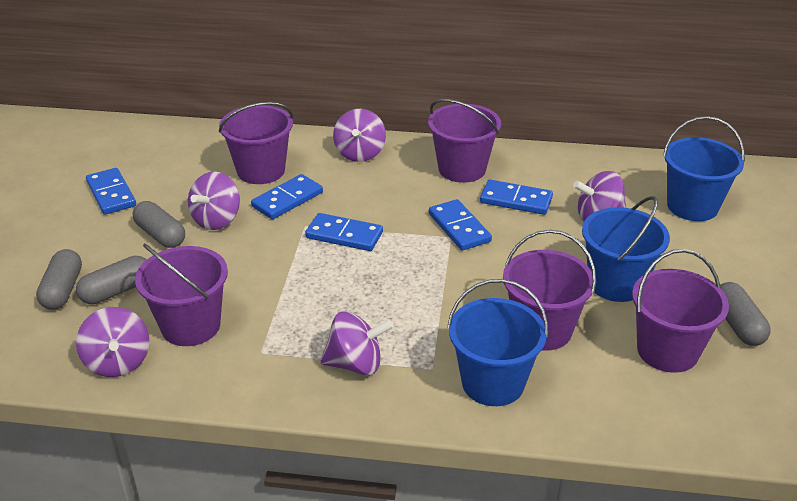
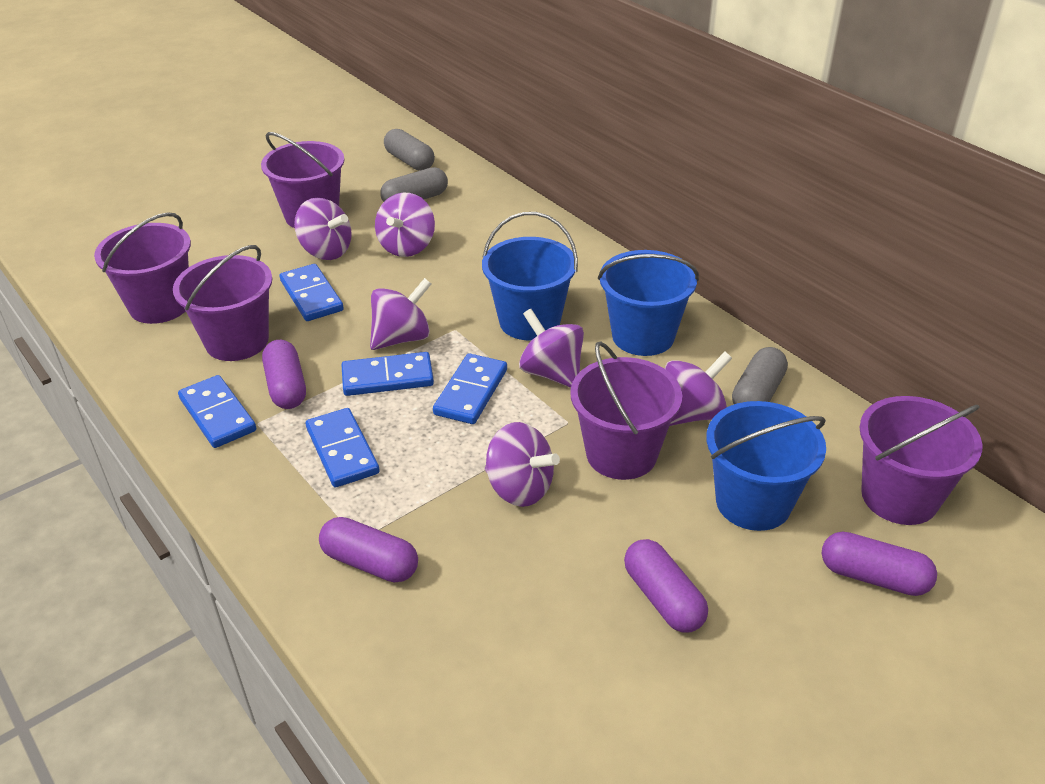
grey capsule: 4 -> 3
purple capsule: 0 -> 4
purple spinning top: 5 -> 6

